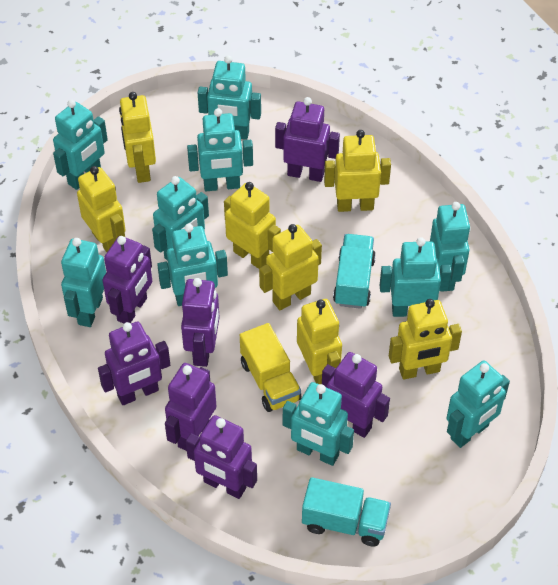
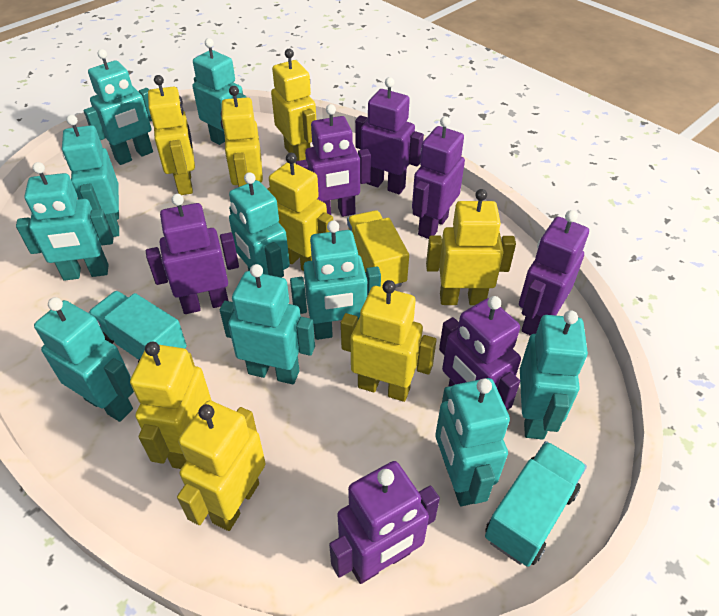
yellow robot: 7 -> 8

